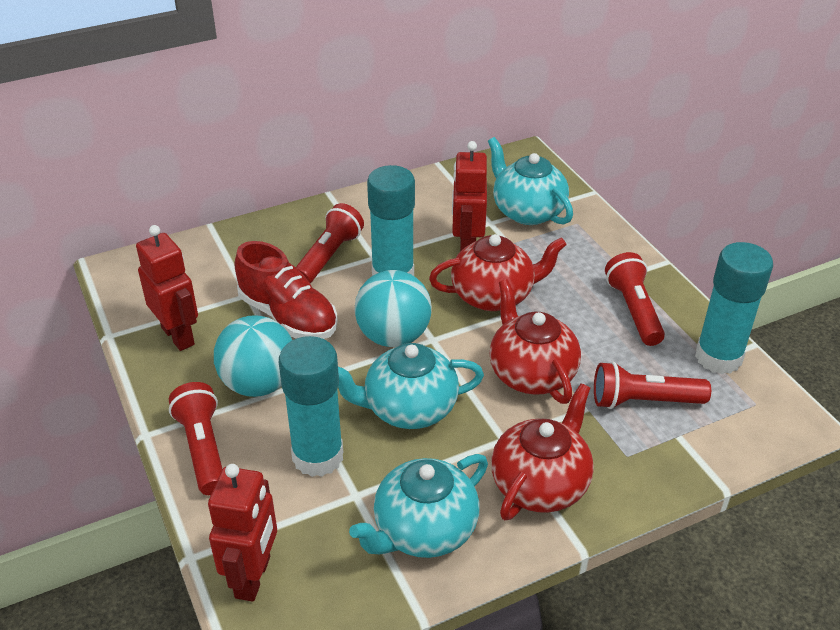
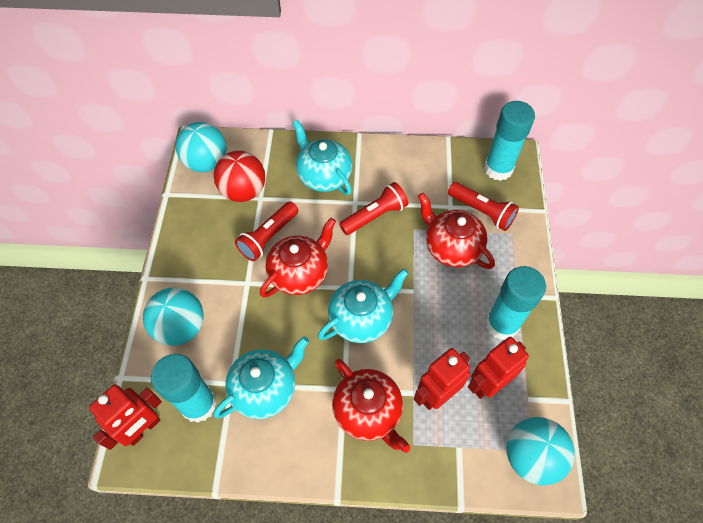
red ball: 0 -> 1
red flashlight: 4 -> 3
red shoe: 1 -> 0
turquoise ball: 2 -> 3

